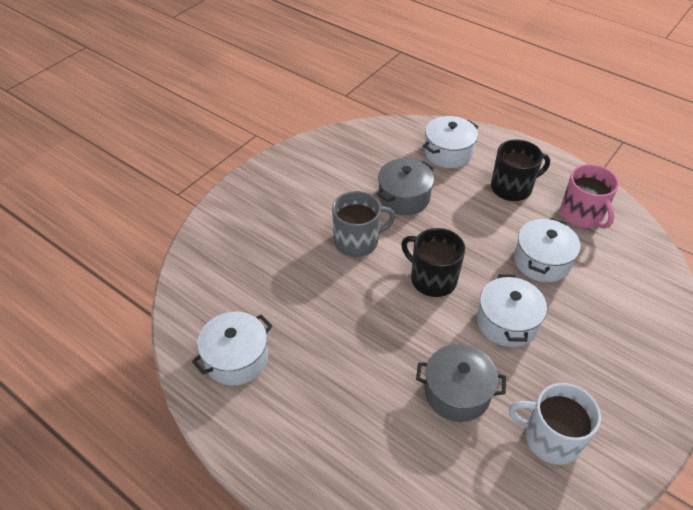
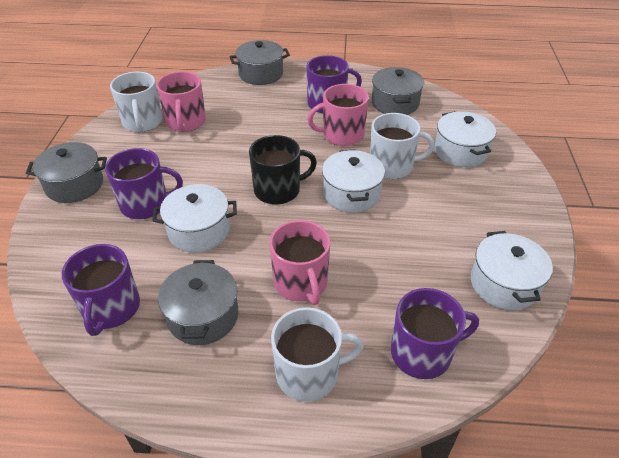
black mug: 2 -> 1
grey mug: 1 -> 0
grey pot: 2 -> 4
pink mug: 1 -> 3
purple mug: 0 -> 4
white mug: 1 -> 3

